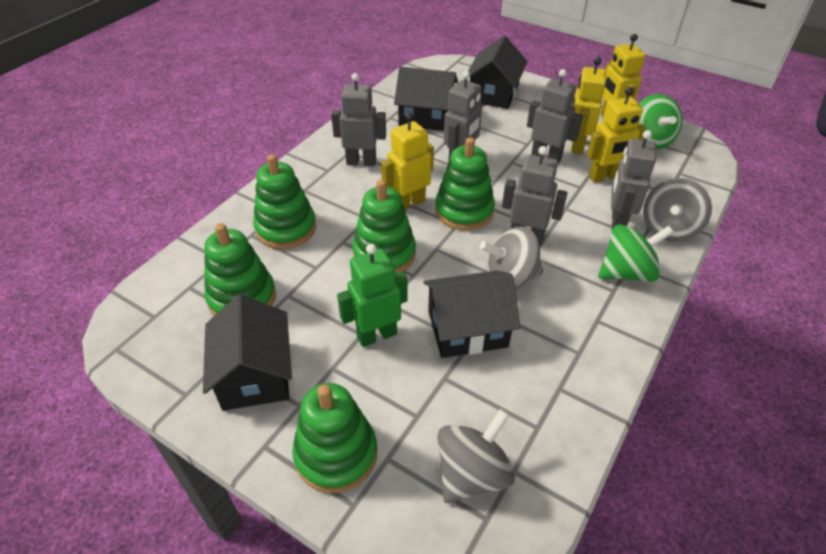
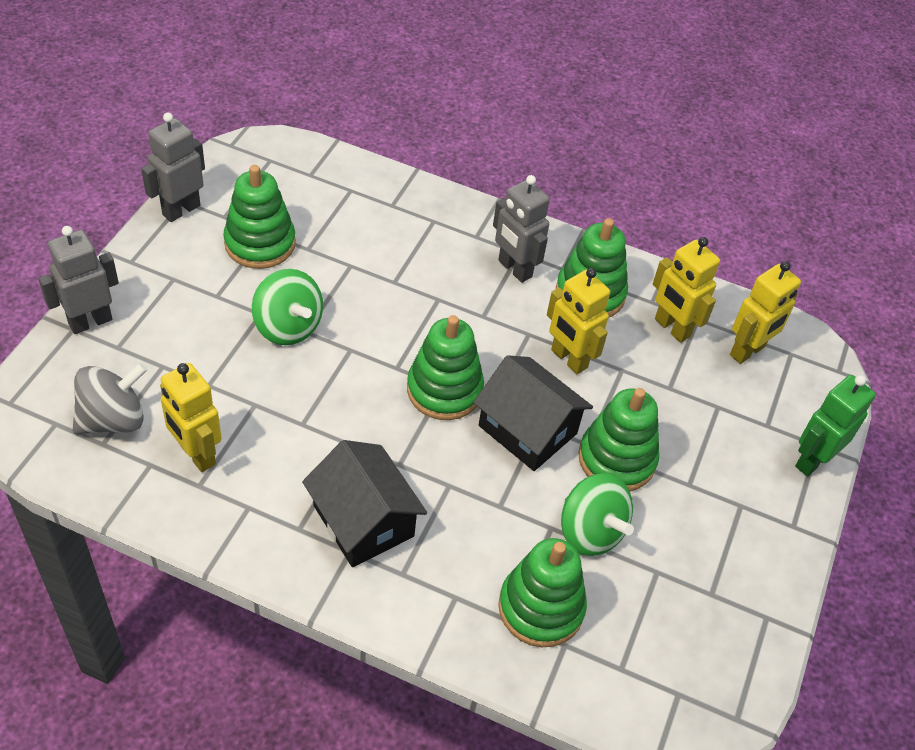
black house: 4 -> 2
grey robot: 5 -> 3
grey spinning top: 3 -> 1

